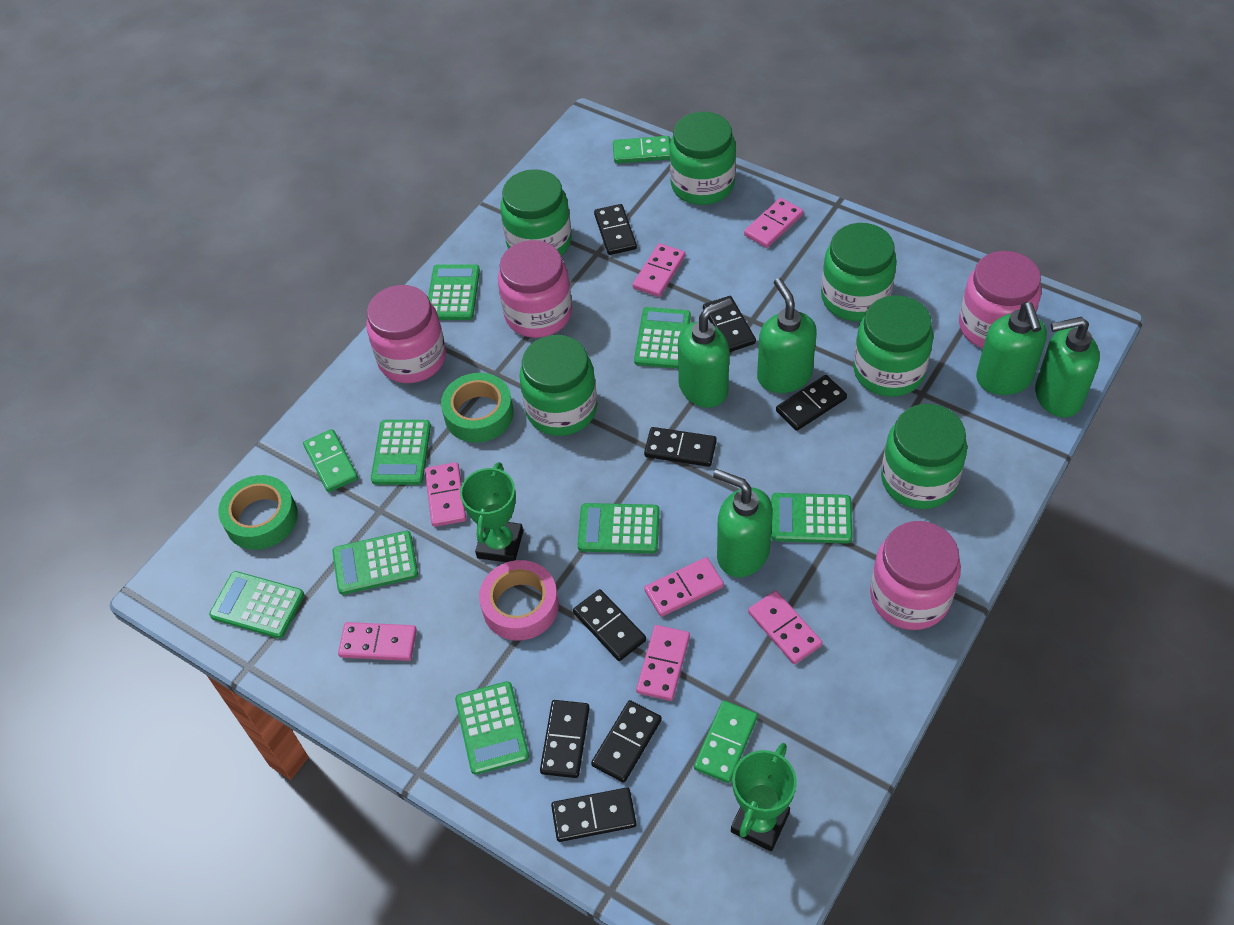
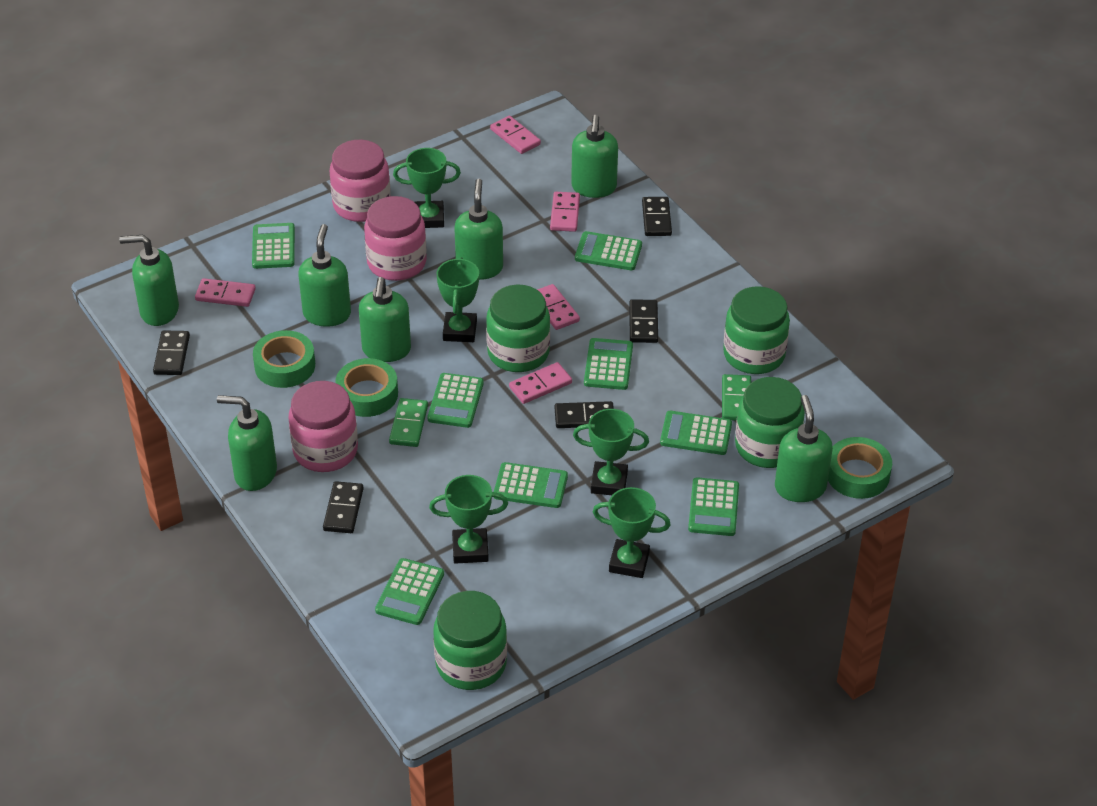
black domino: 8 -> 5
green domino: 3 -> 2
green jar: 6 -> 4
green soap dispenser: 5 -> 7
green tape: 2 -> 3
green trophy: 2 -> 5
pink domino: 7 -> 5
pink jar: 4 -> 3
pink tape: 1 -> 0

